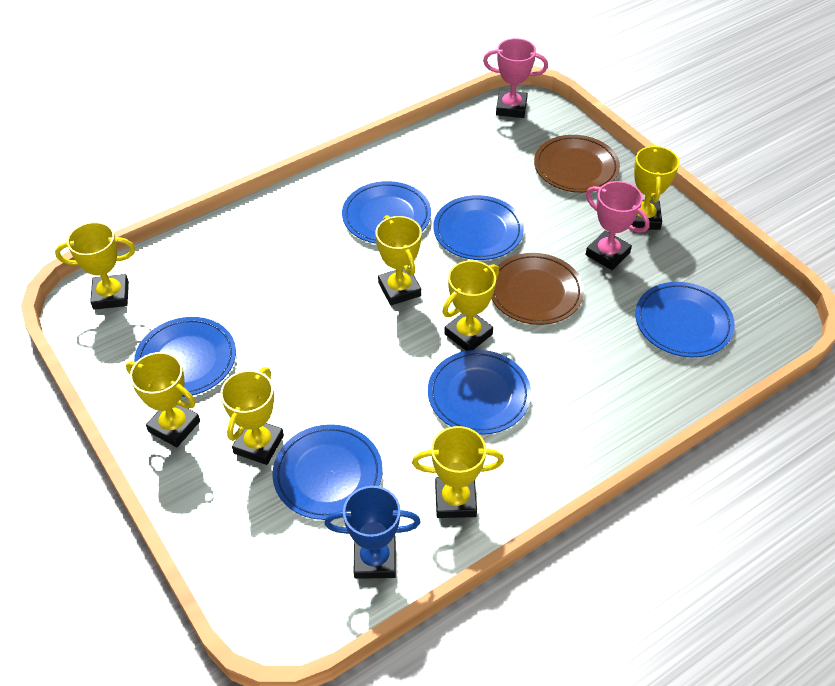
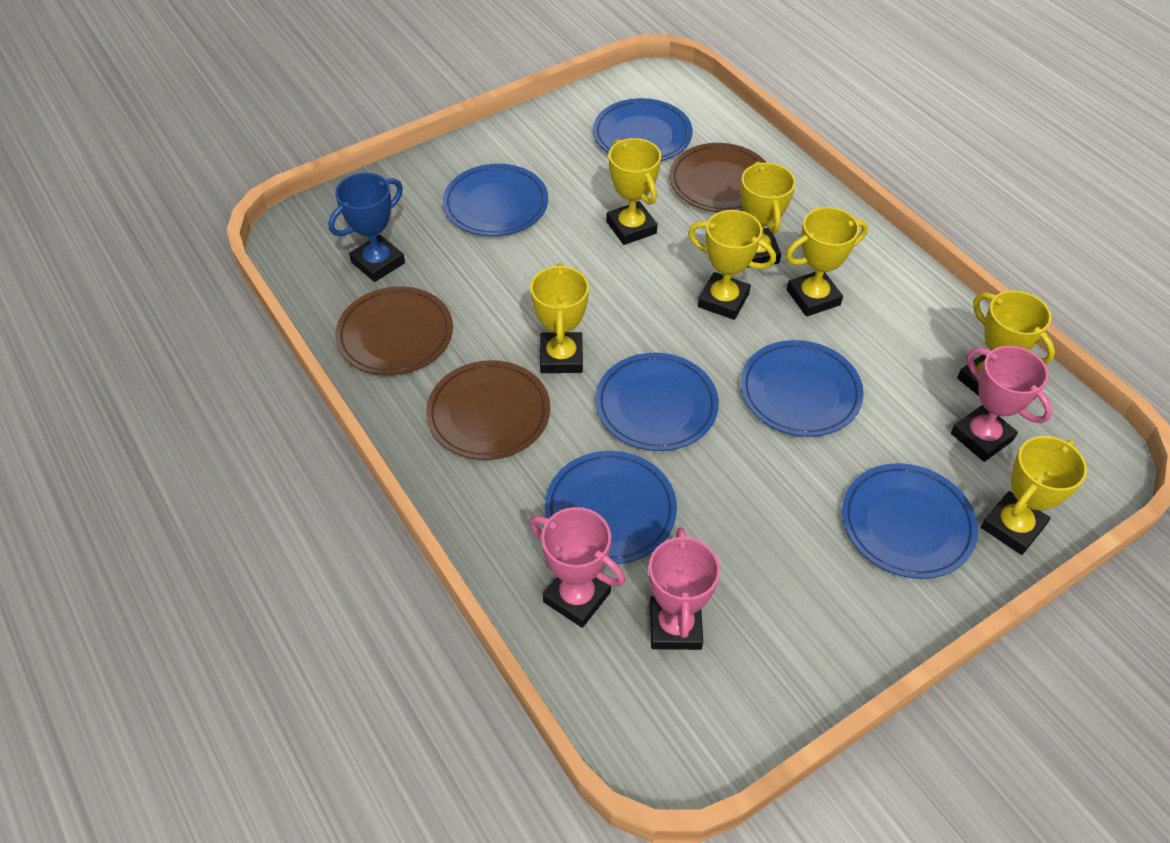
brown plate: 2 -> 3
pink trophy: 2 -> 3

